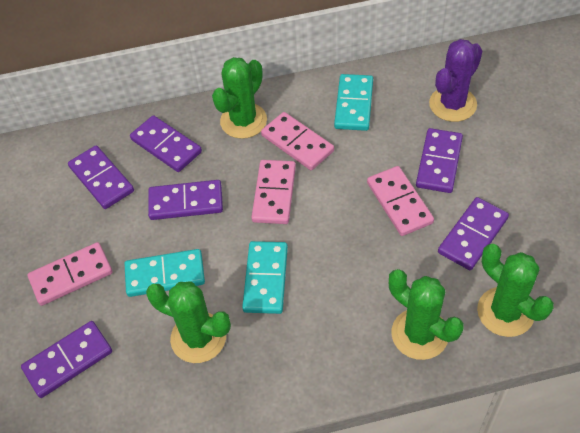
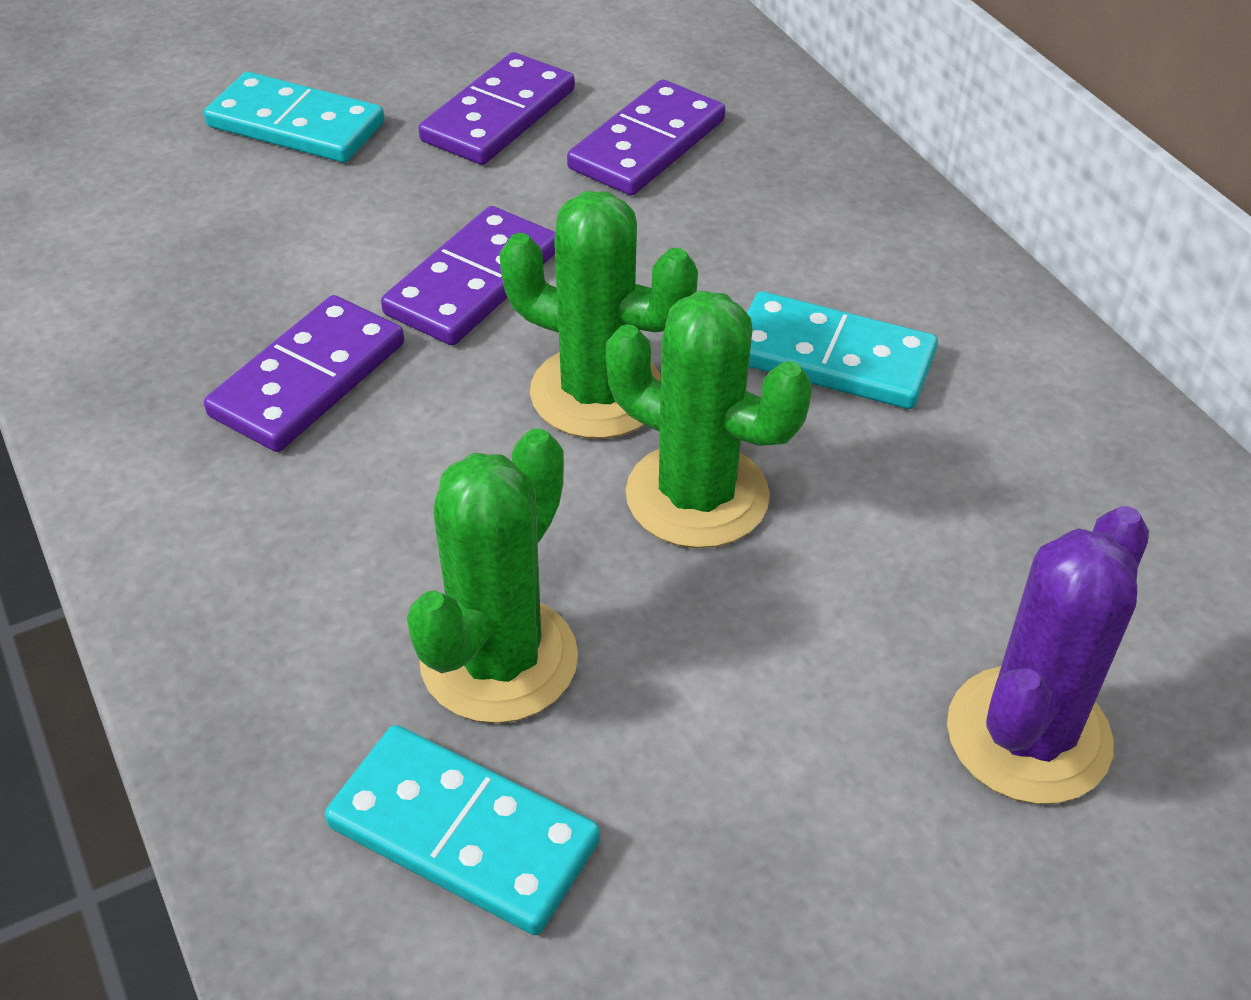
green cactus: 4 -> 3
pink domino: 4 -> 0
purple domino: 6 -> 4

